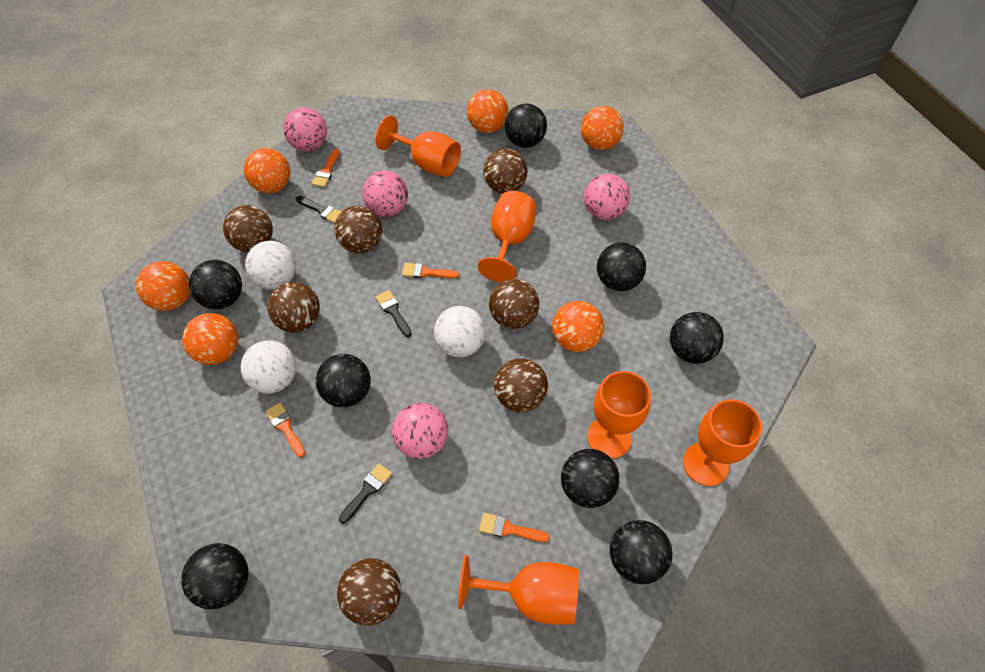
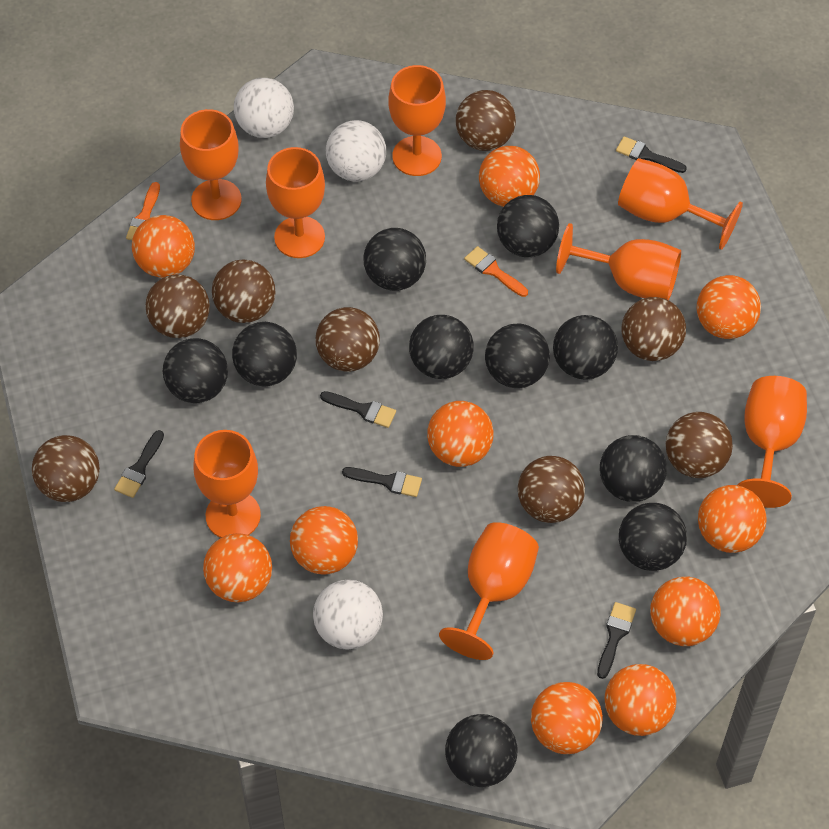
black ball: 8 -> 10
black brush: 3 -> 5
brown ball: 7 -> 8
orange ball: 6 -> 10
orange brush: 4 -> 2
orange goblet: 5 -> 8
pink ball: 4 -> 0

